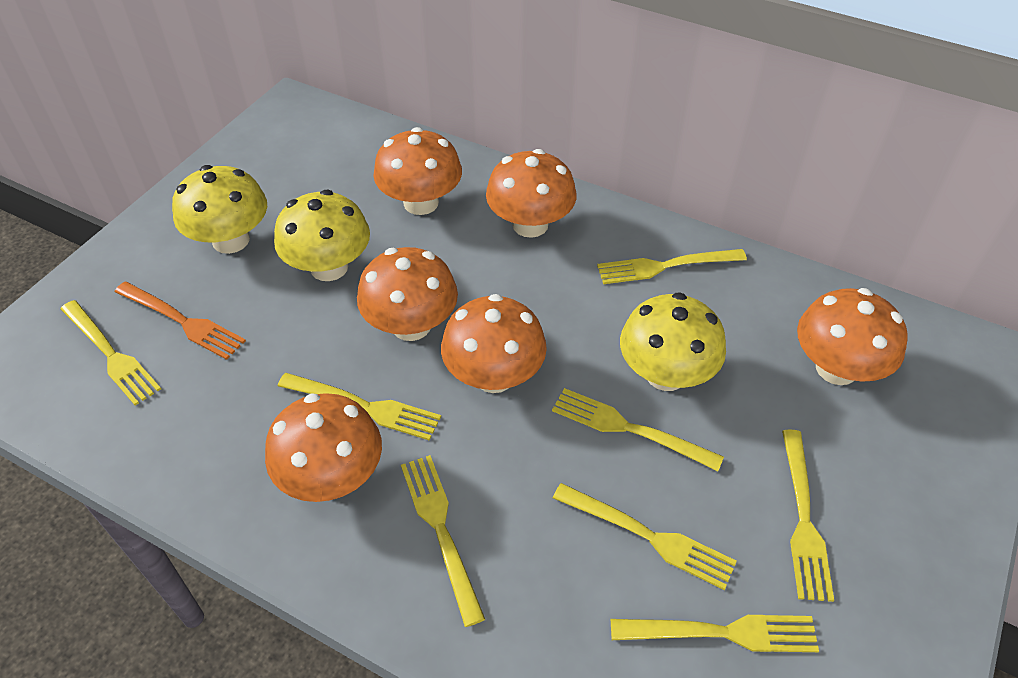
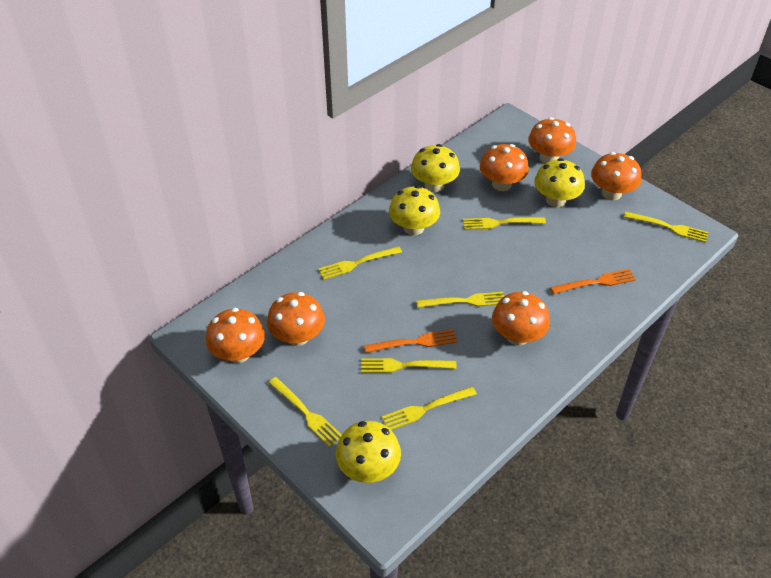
orange fork: 1 -> 2
yellow fork: 8 -> 7
yellow mushroom: 3 -> 4

